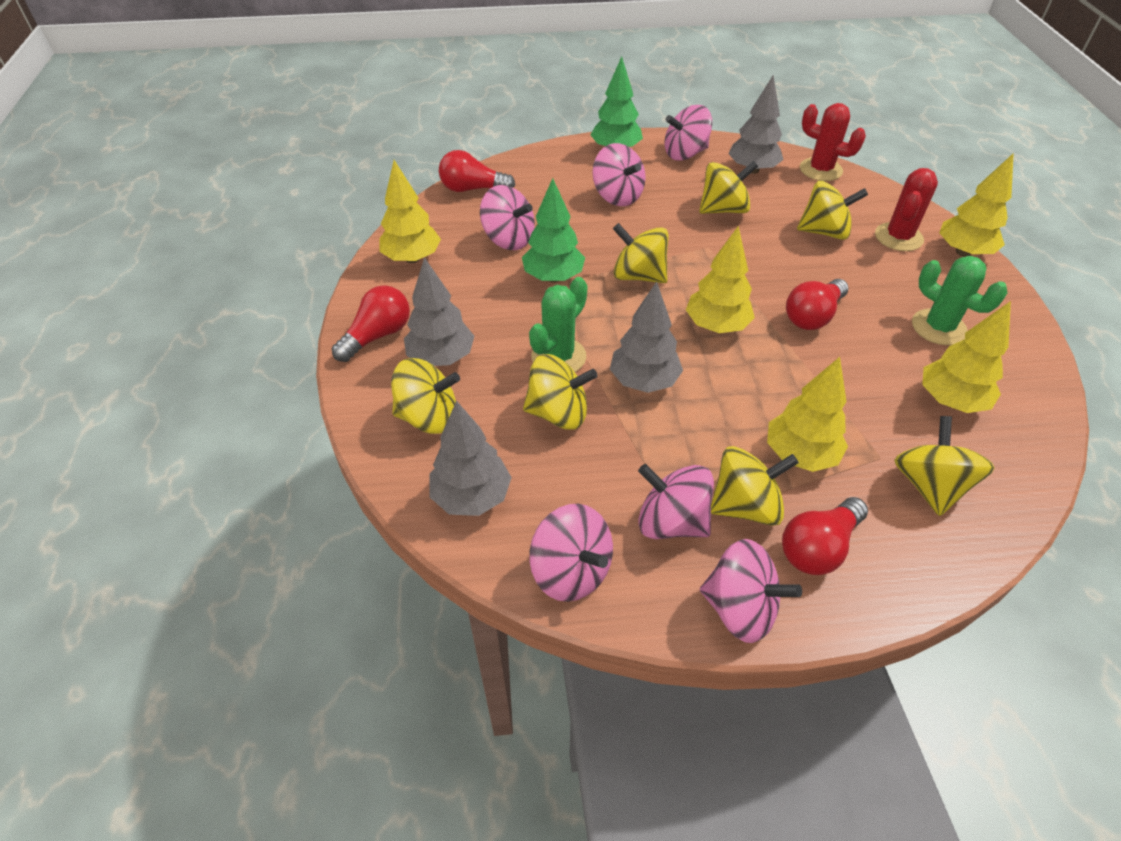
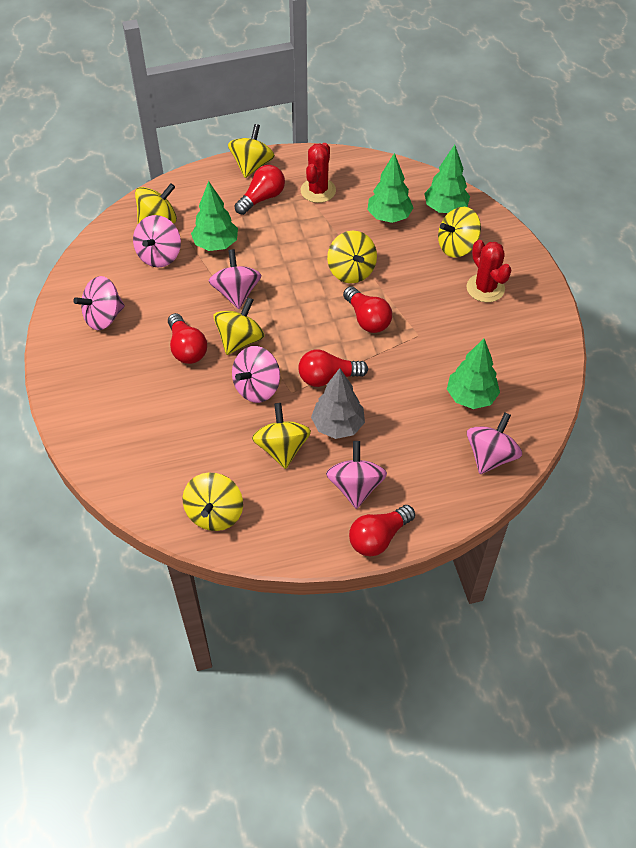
green cactus: 2 -> 0
green tree: 2 -> 4
grey tree: 4 -> 1
red light bulb: 4 -> 5
yellow tree: 5 -> 0

